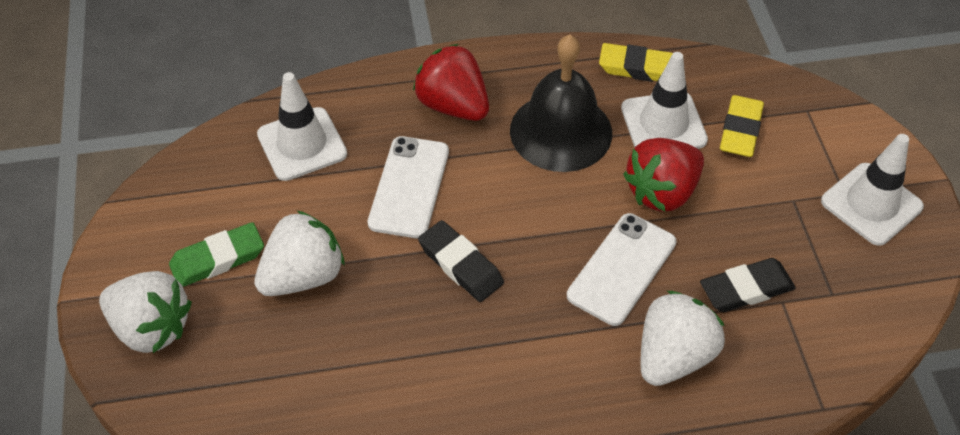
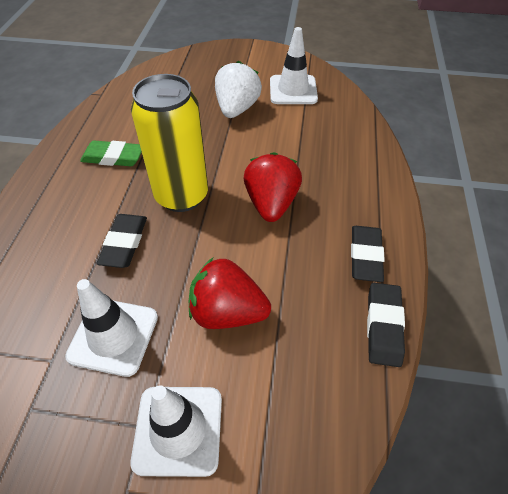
black bell: 1 -> 0
black eraser: 2 -> 3
white phone: 2 -> 0
white strawberry: 3 -> 1
yellow can: 0 -> 1
yellow eraser: 2 -> 0

